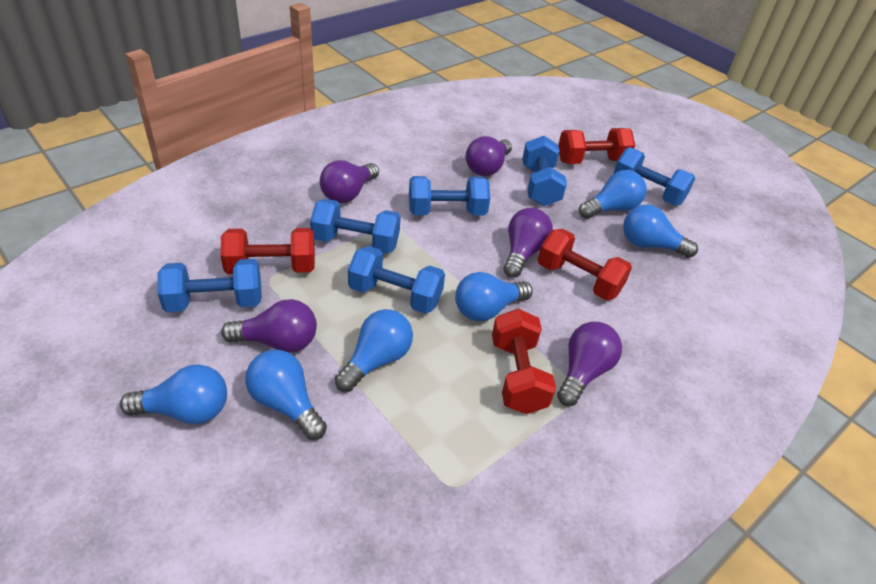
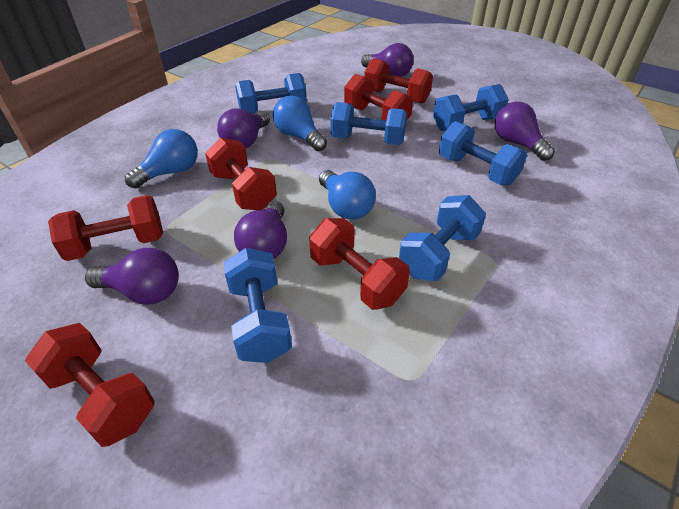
blue light bulb: 6 -> 3
red dumbbell: 4 -> 6

